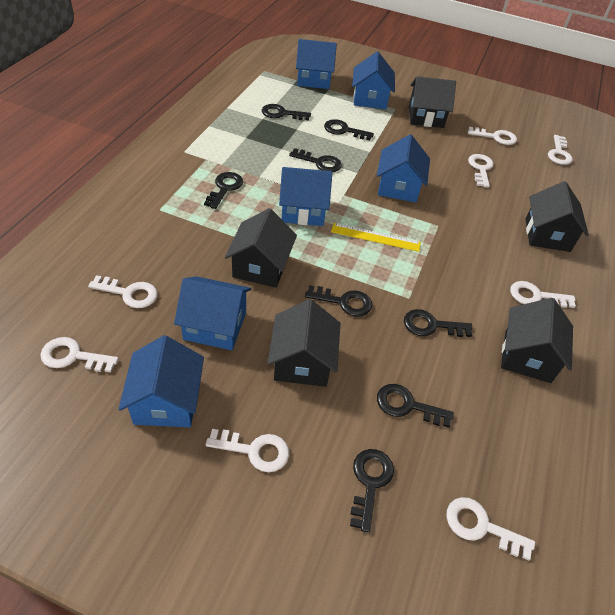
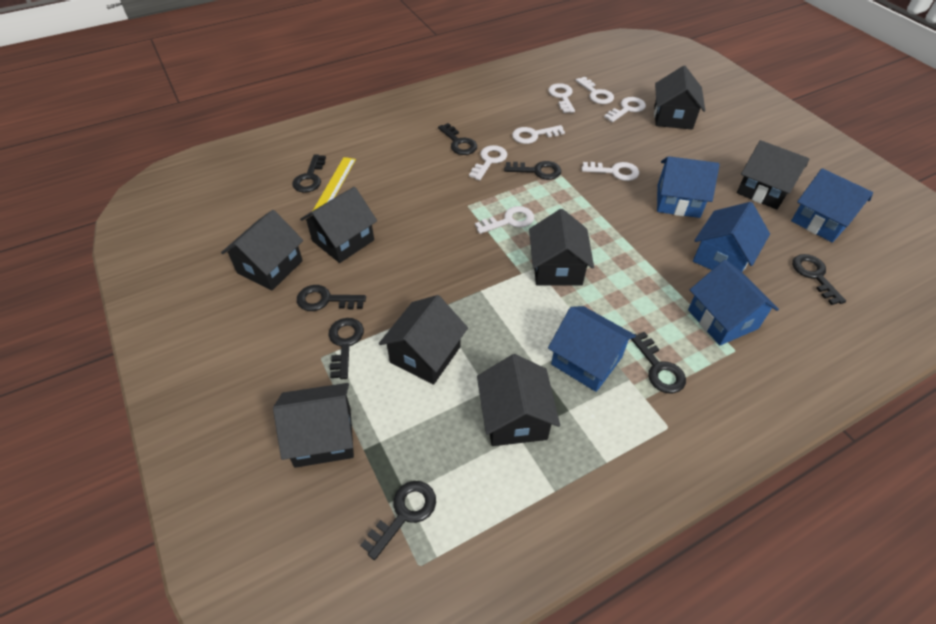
black house: 5 -> 8
blue house: 6 -> 5
white key: 8 -> 7

